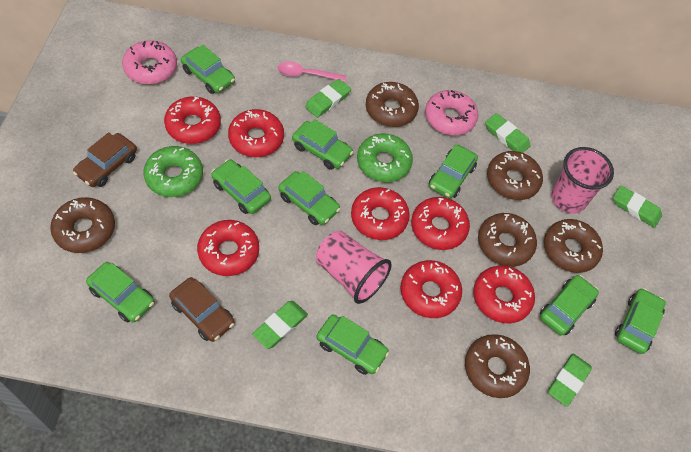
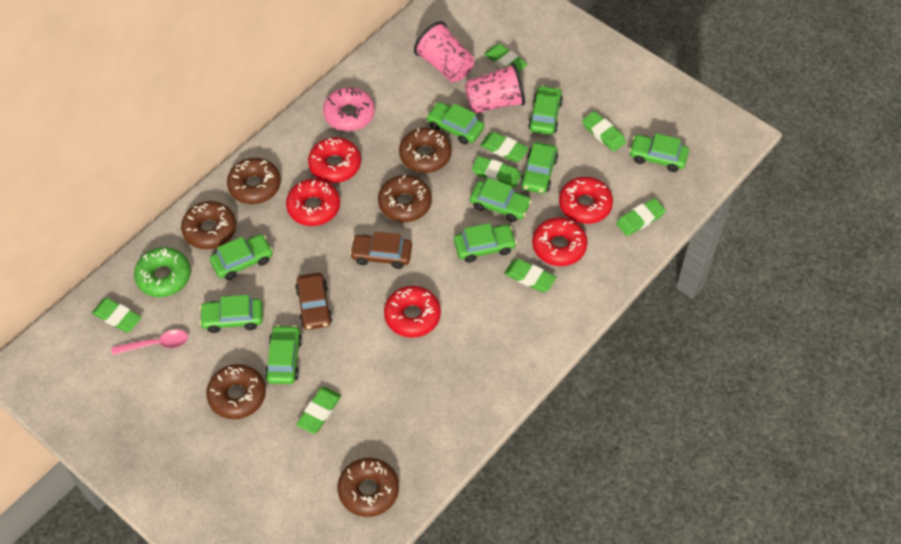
green donut: 2 -> 1
green eraser: 5 -> 8
pink donut: 2 -> 1
red donut: 7 -> 5

